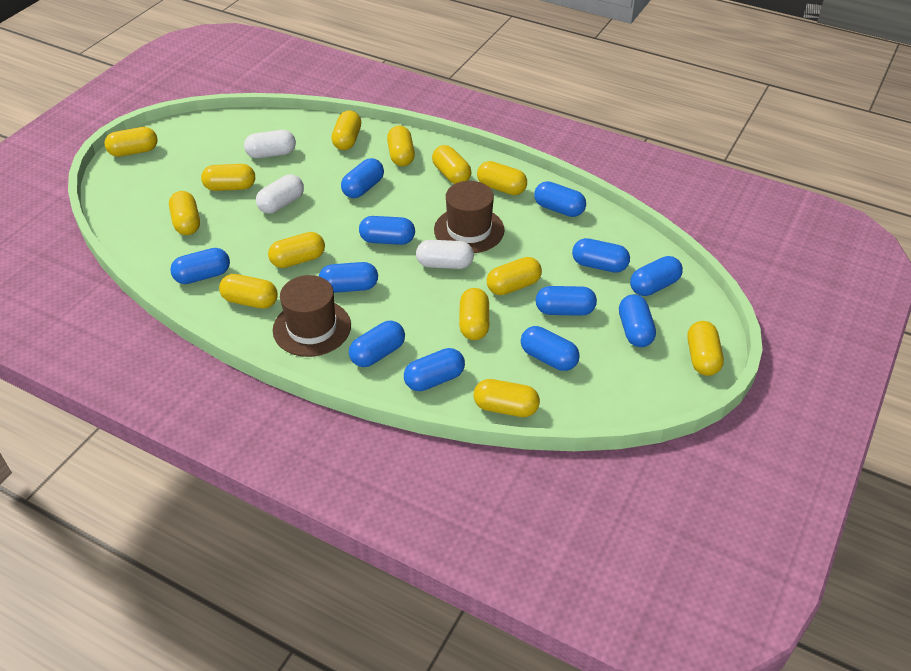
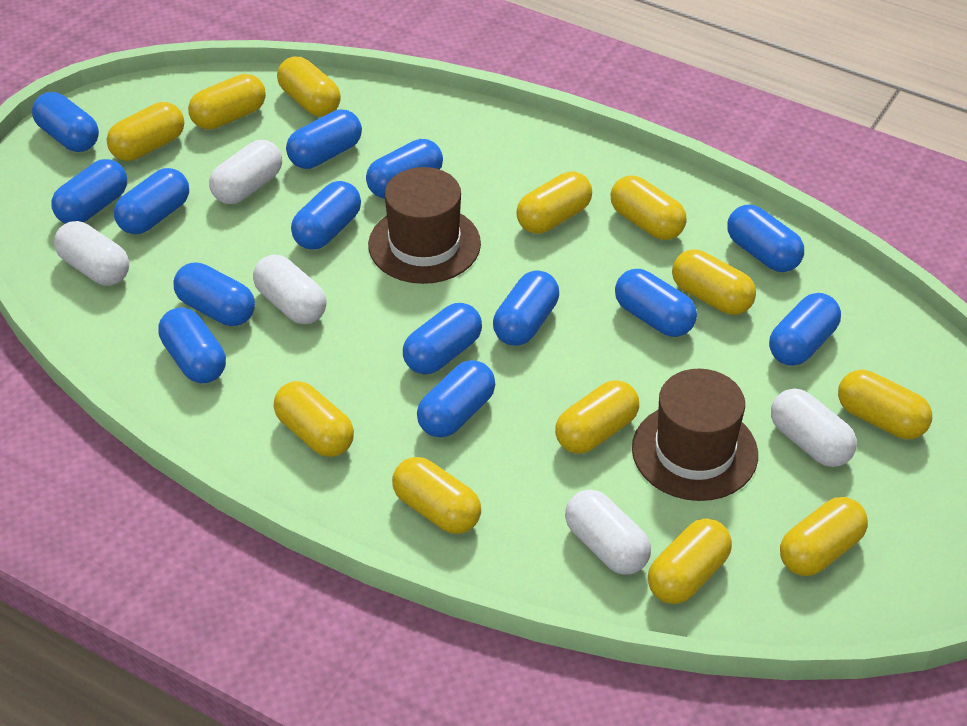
blue capsule: 12 -> 14
white capsule: 3 -> 5
yellow capsule: 13 -> 12

